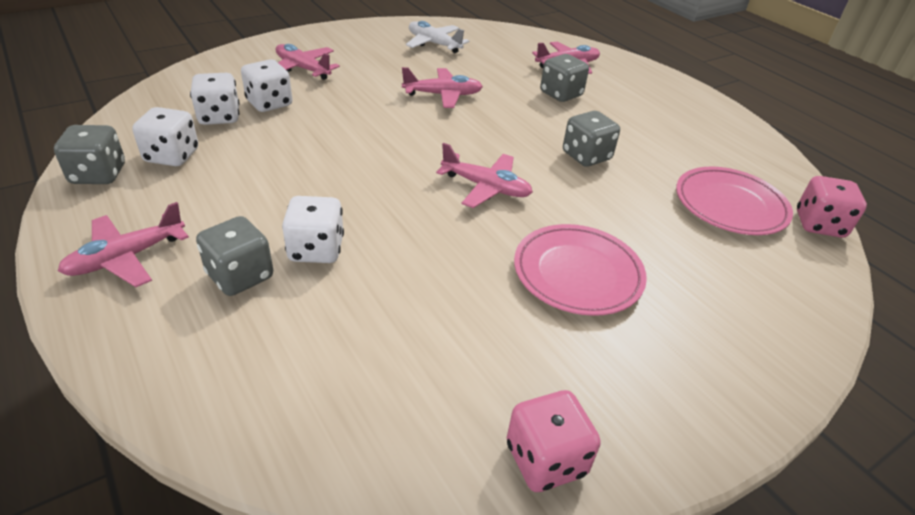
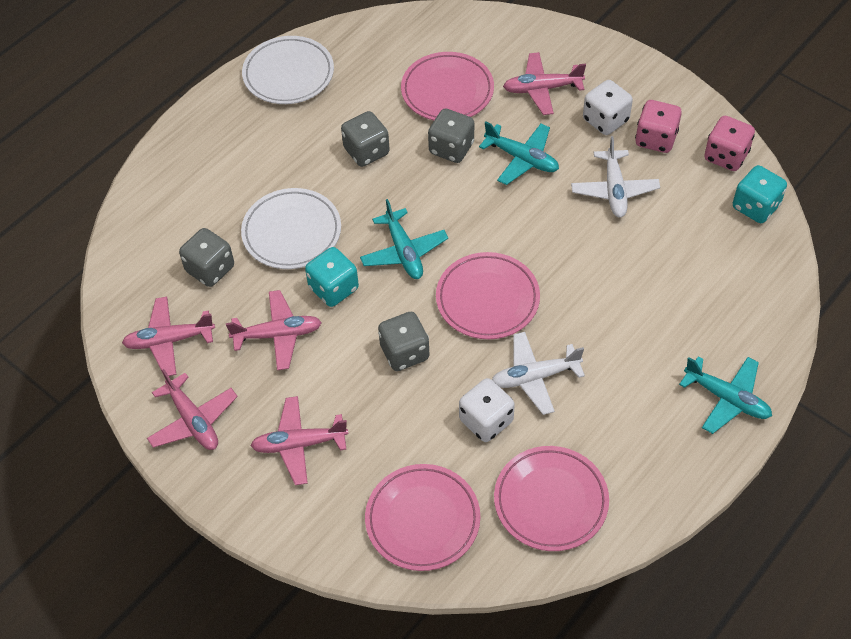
pink plate: 2 -> 4
turquoise dice: 0 -> 2
turquoise plane: 0 -> 3
white dice: 4 -> 2
white plane: 1 -> 2
white plate: 0 -> 2

